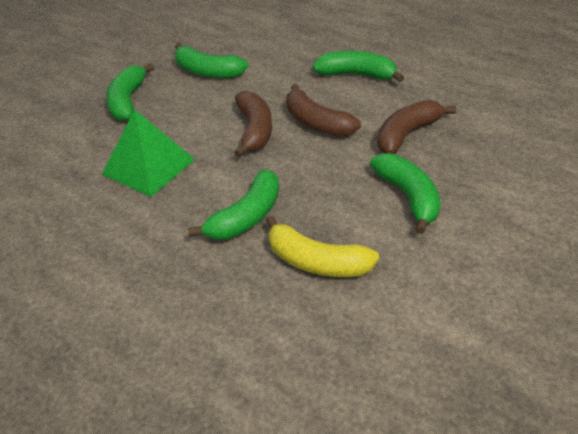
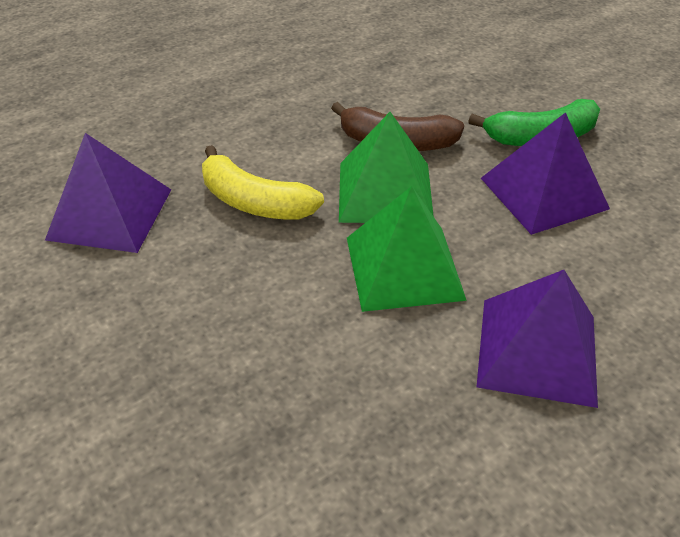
brown banana: 3 -> 1
green banana: 5 -> 1
green pyramid: 1 -> 2
purple pyramid: 0 -> 3

